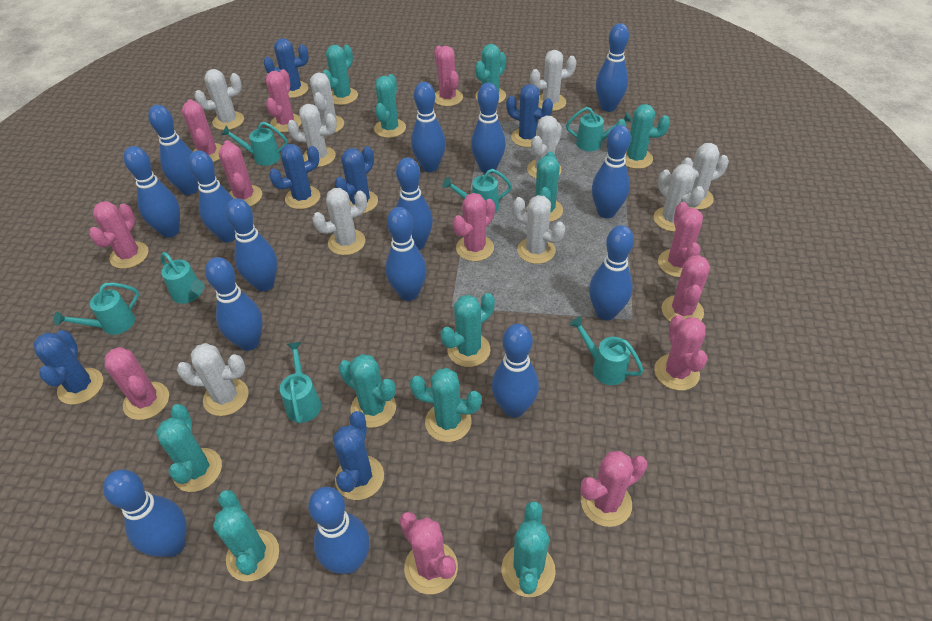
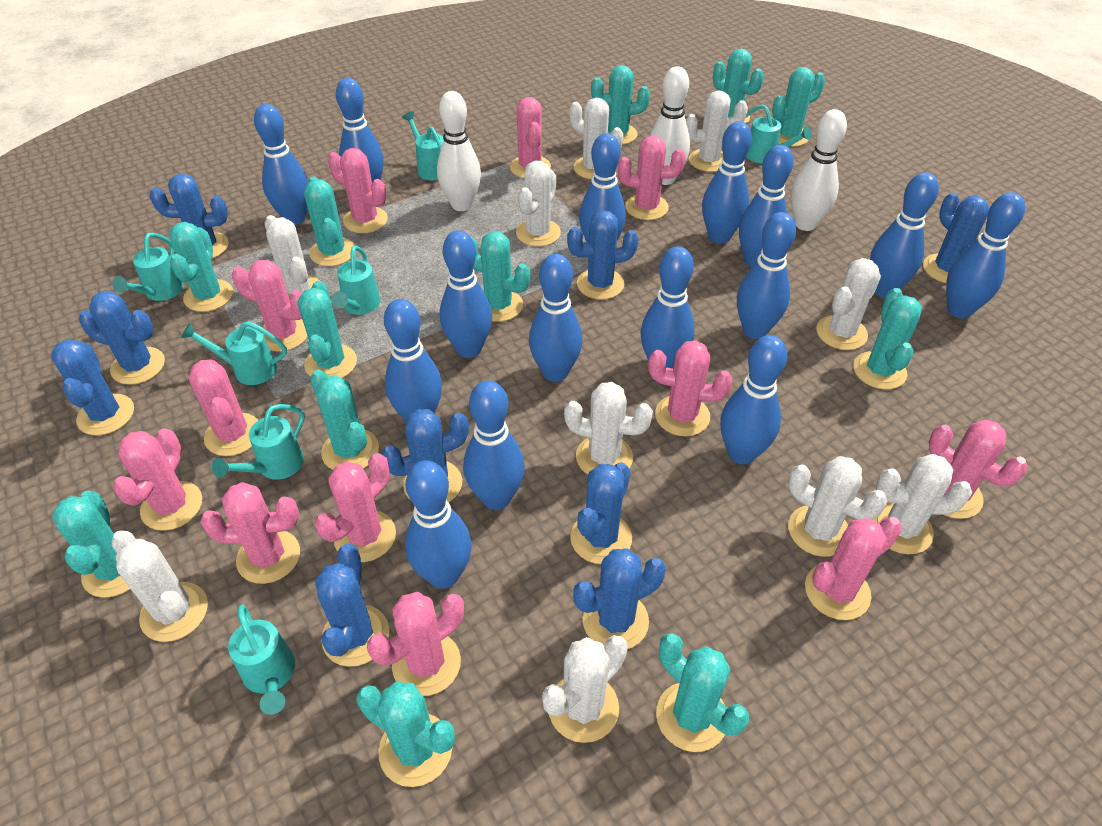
blue cactus: 6 -> 9
turquoise cactus: 11 -> 12
white bowling pin: 0 -> 3

